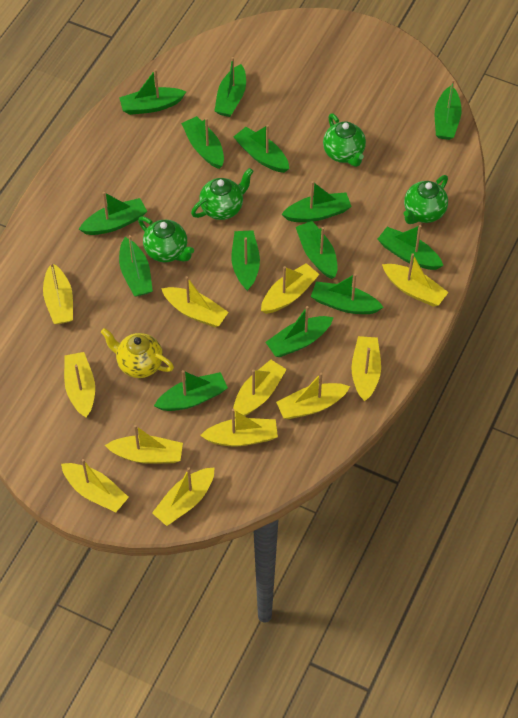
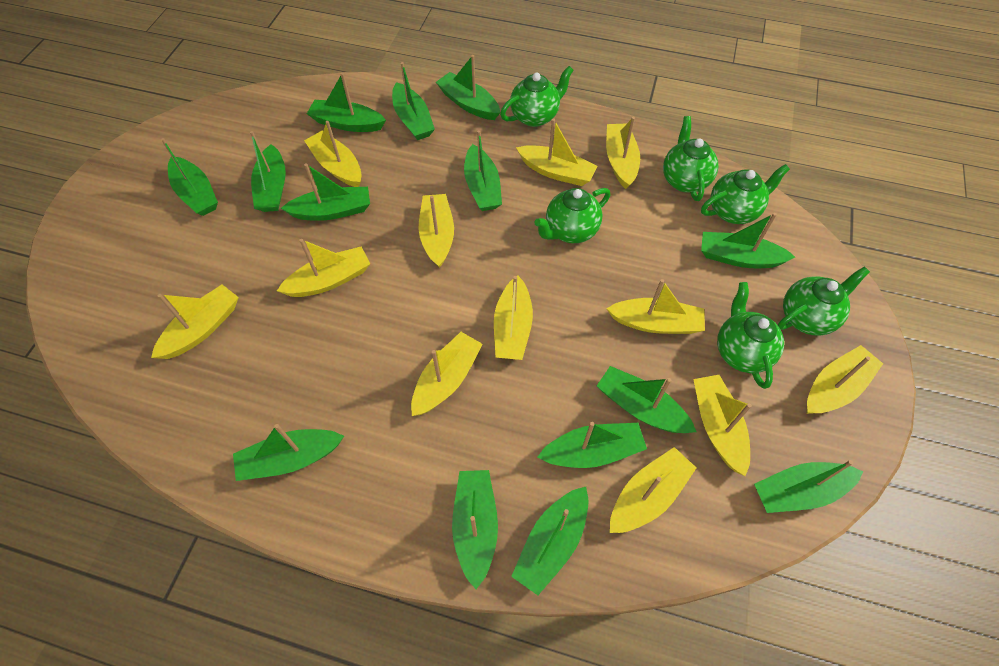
green teapot: 4 -> 6
yellow teapot: 1 -> 0

